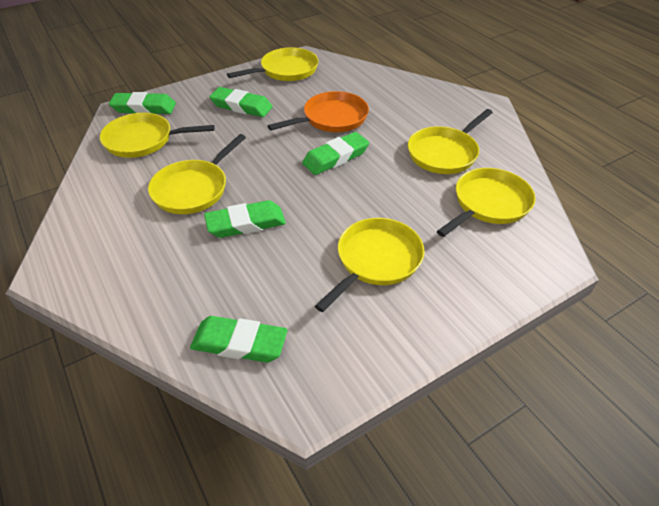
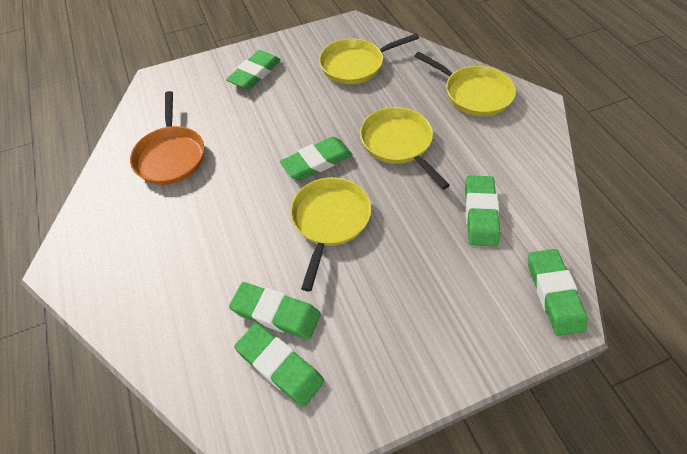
green eraser: 5 -> 6
yellow pan: 6 -> 4

